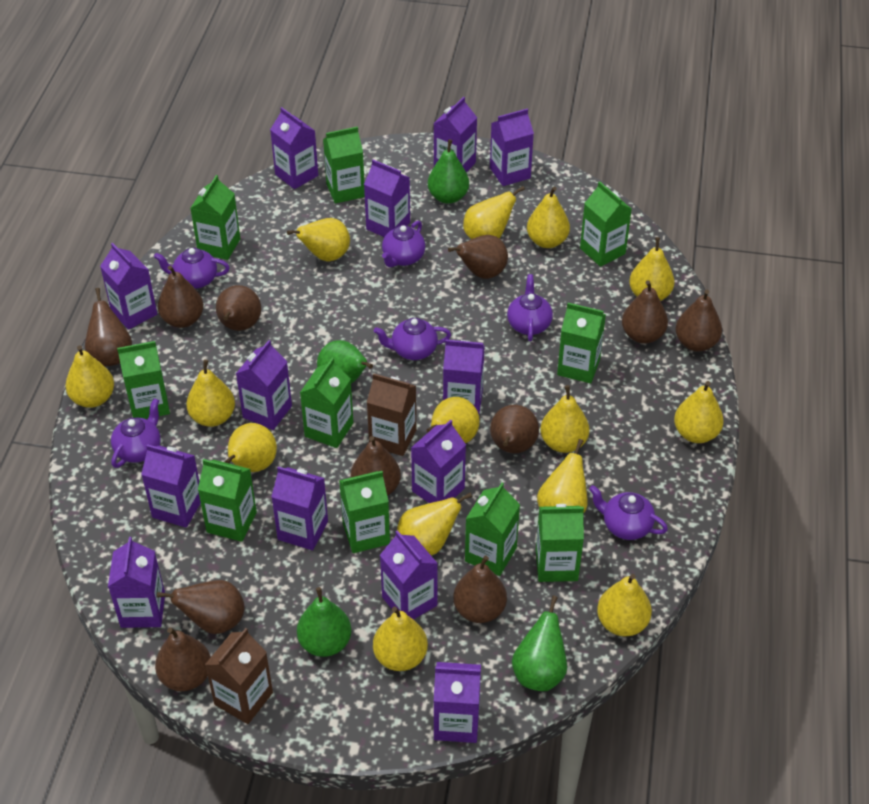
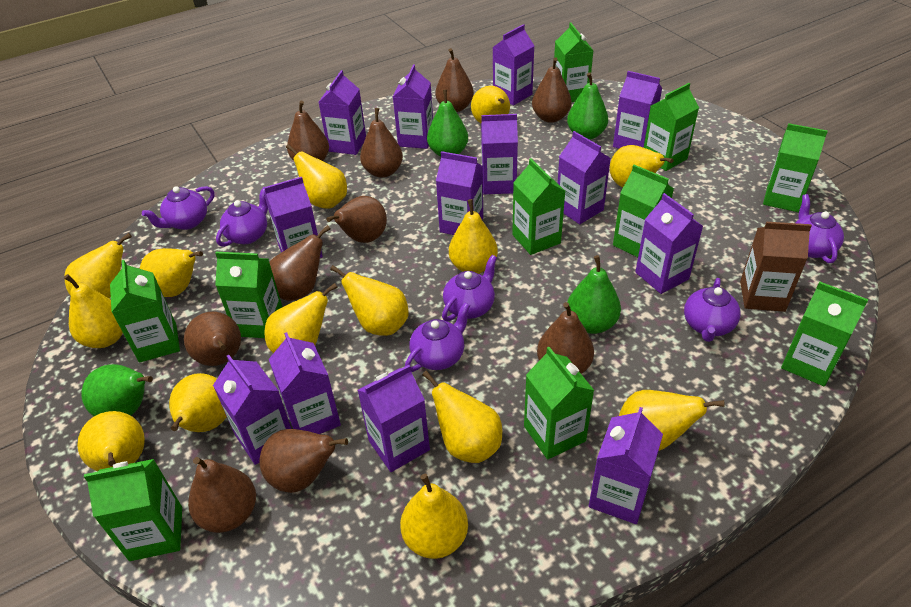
brown carton: 2 -> 1
brown pear: 11 -> 10

